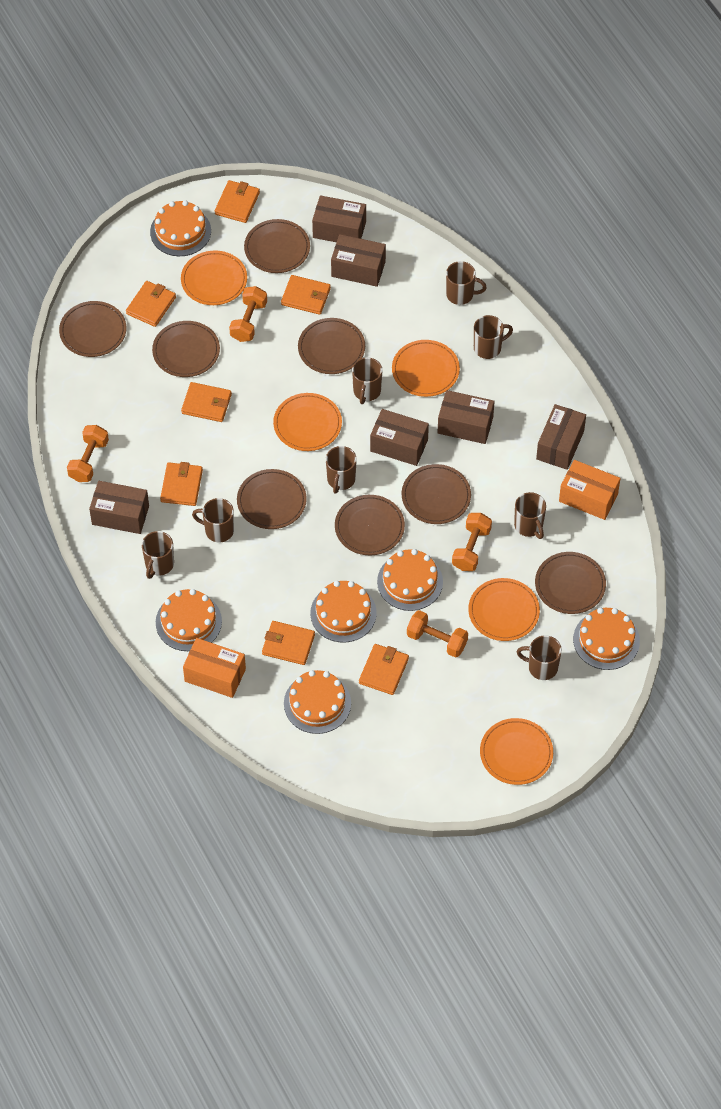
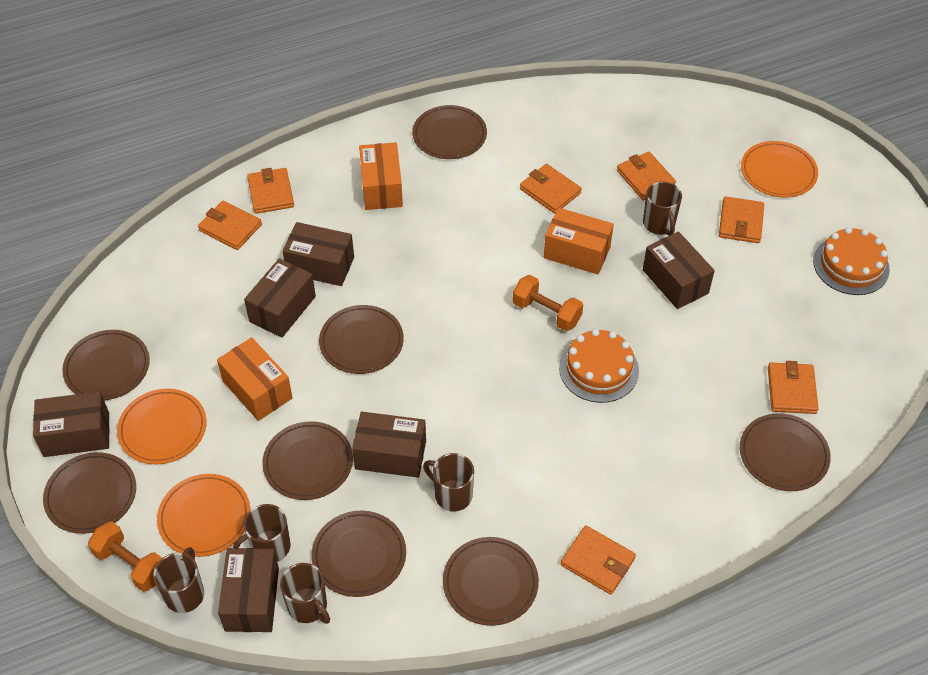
brown mug: 8 -> 5
orange box: 2 -> 3
orange cake: 6 -> 2
orange dumbbell: 4 -> 2
orange plate: 5 -> 3

